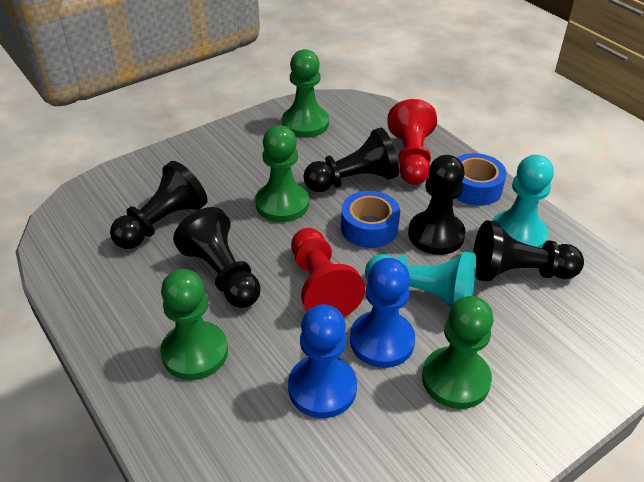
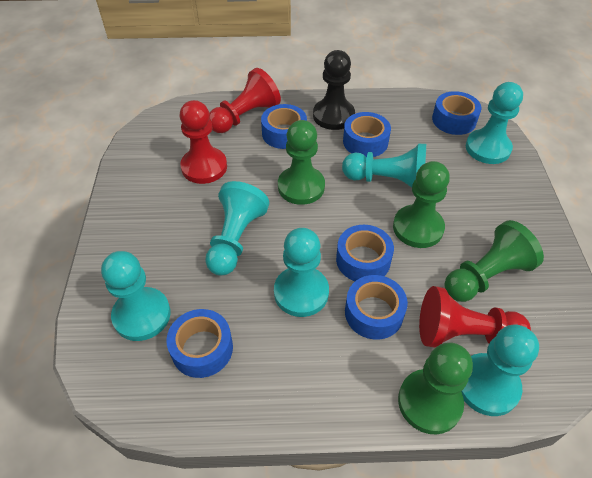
black pawn: 5 -> 1
blue pawn: 2 -> 0
blue tape: 2 -> 6
red pawn: 2 -> 3
turquoise pawn: 2 -> 6

